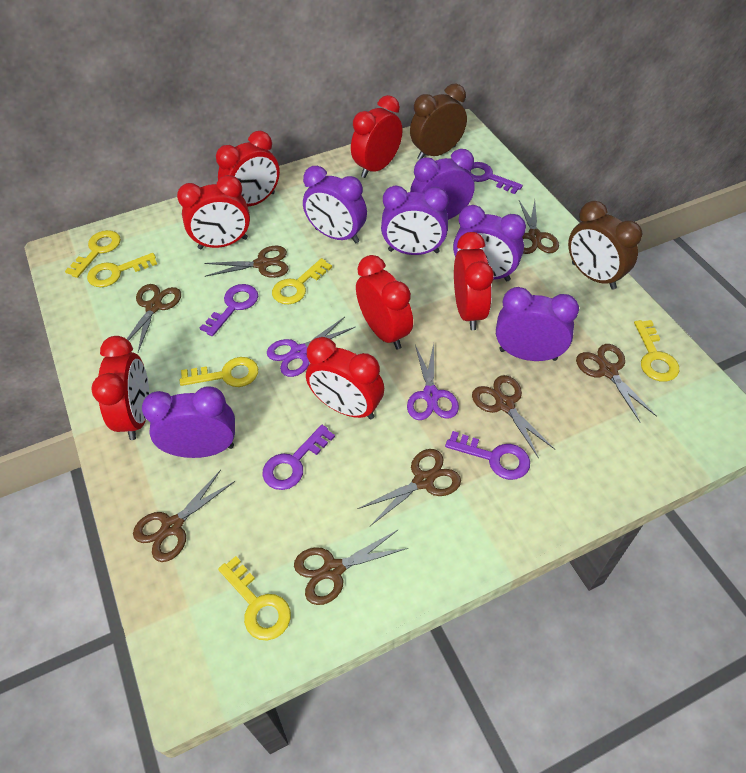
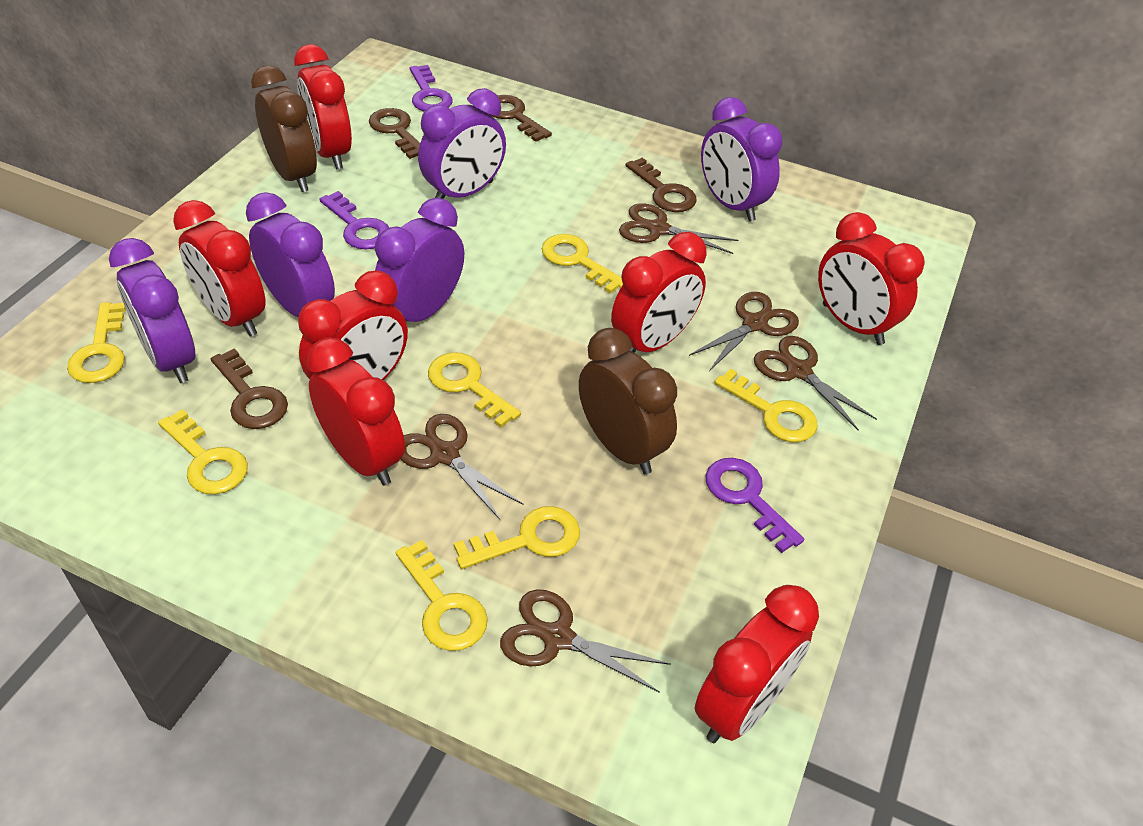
brown key: 0 -> 4
brown scissors: 8 -> 5
purple clock: 6 -> 5
purple key: 4 -> 3
purple scissors: 2 -> 0
yellow key: 6 -> 7

